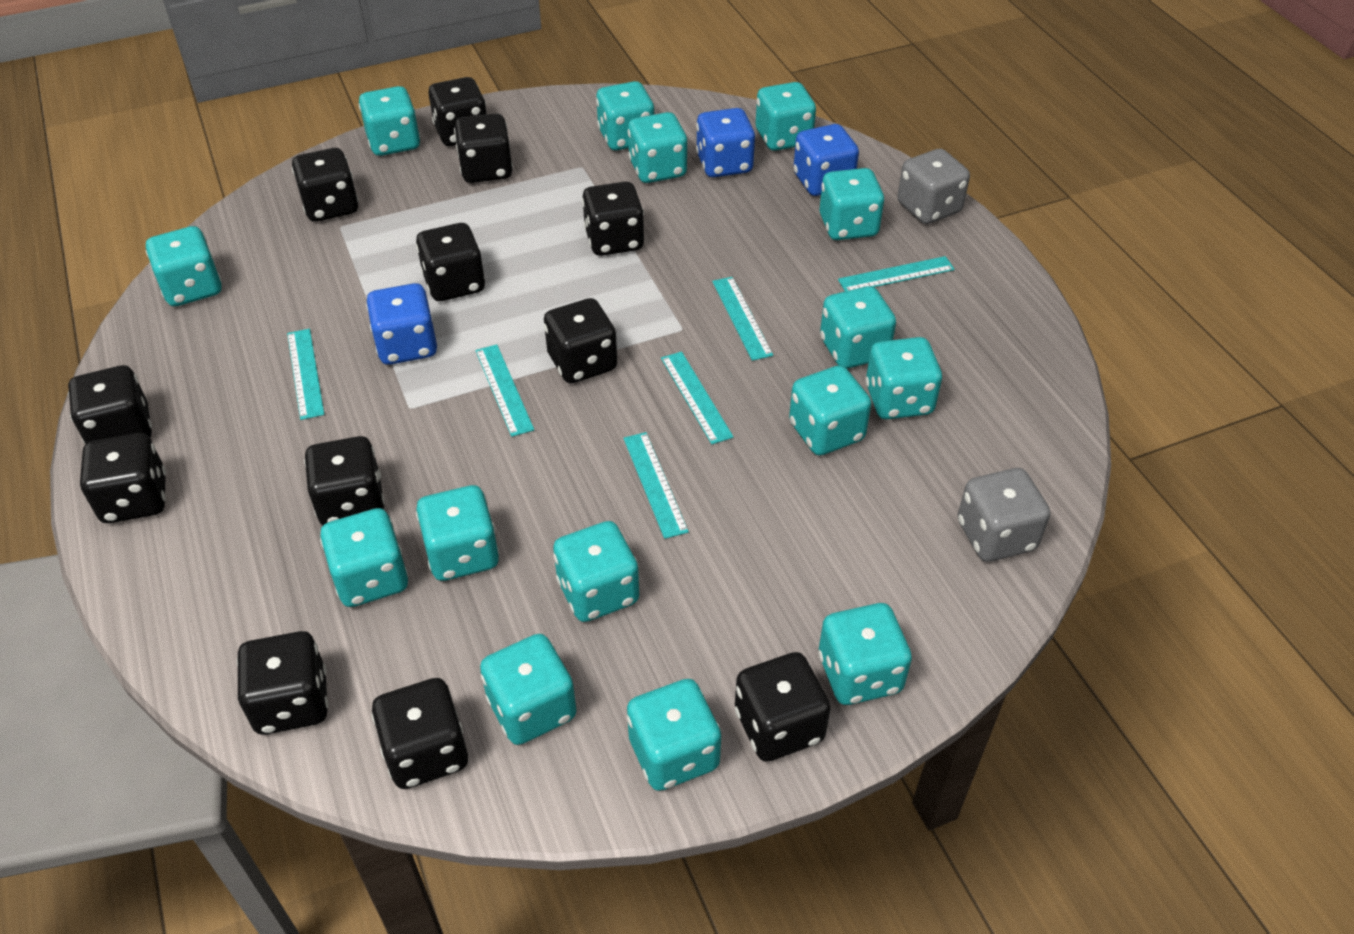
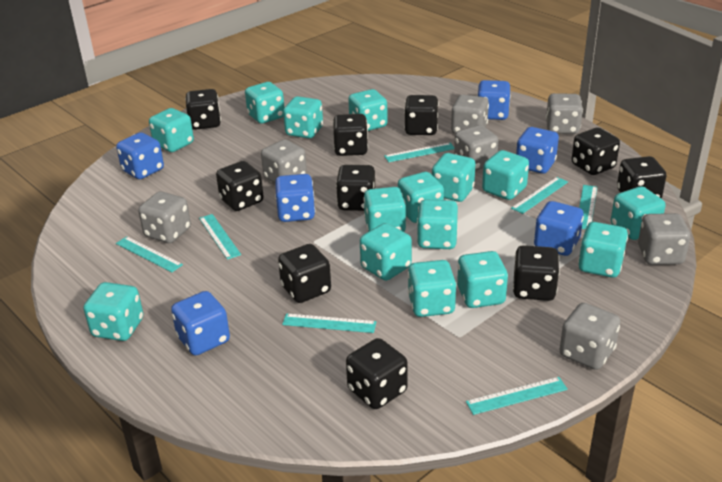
black dice: 12 -> 10
blue dice: 3 -> 6
grey dice: 2 -> 7
turquoise ruler: 6 -> 7

